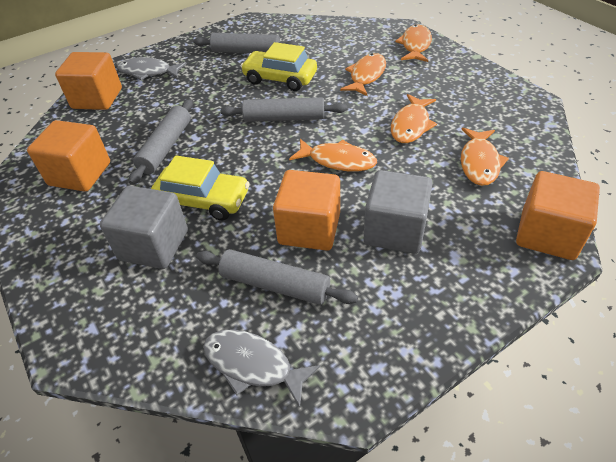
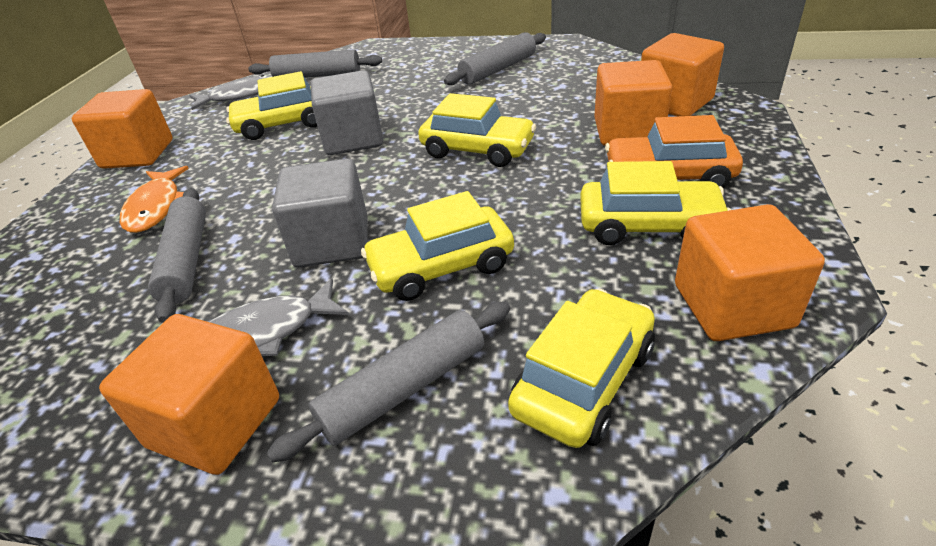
orange car: 0 -> 1
orange cube: 4 -> 5
orange fish: 5 -> 1
yellow car: 2 -> 5

